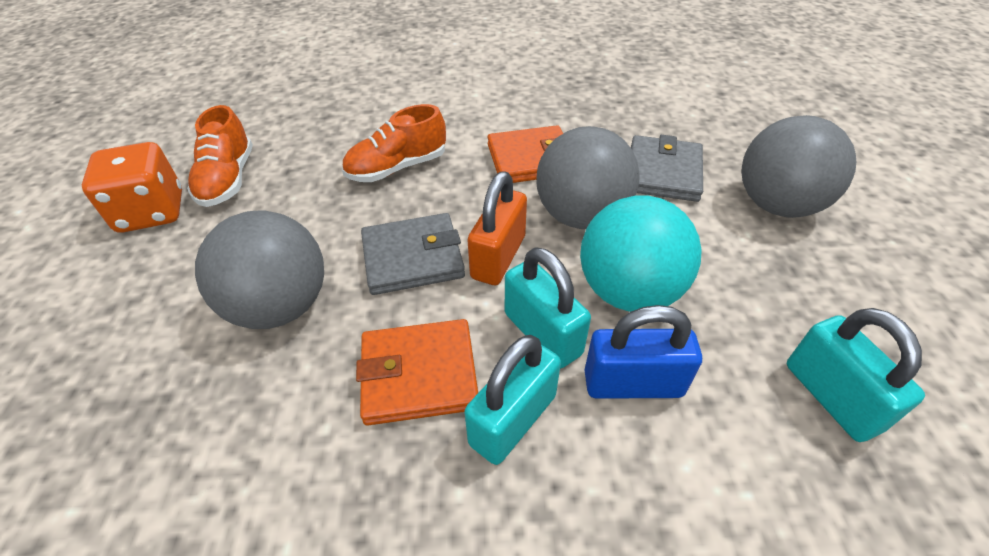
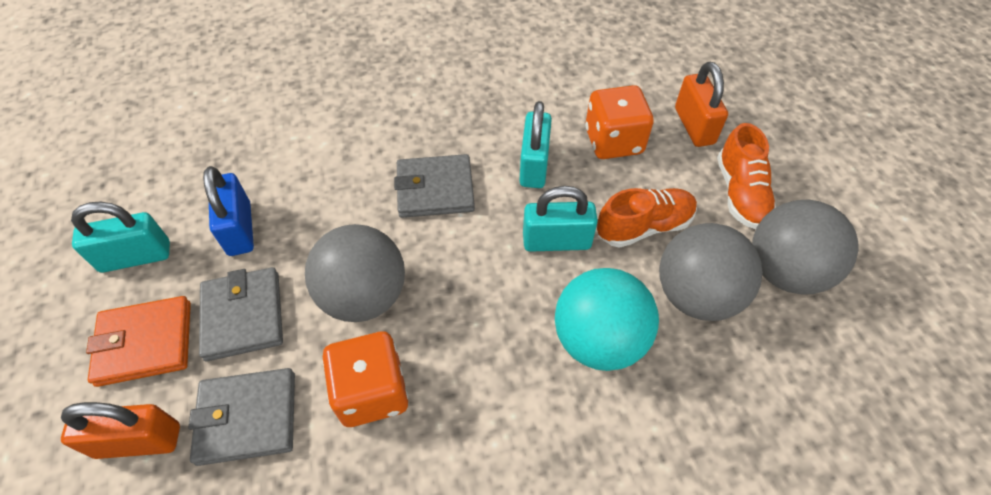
grey wallet: 2 -> 3
orange dice: 1 -> 2
orange padlock: 1 -> 2
orange wallet: 2 -> 1

